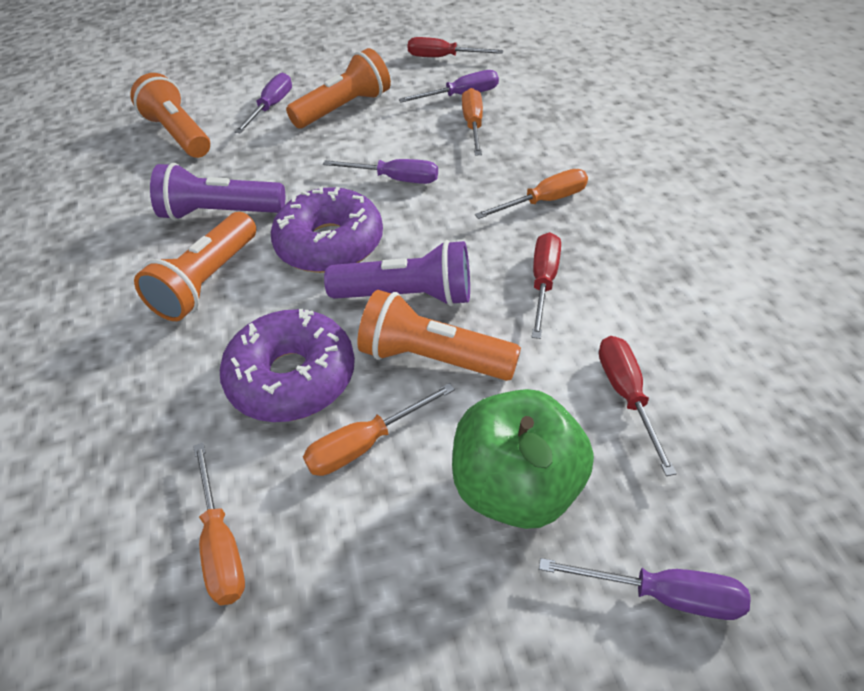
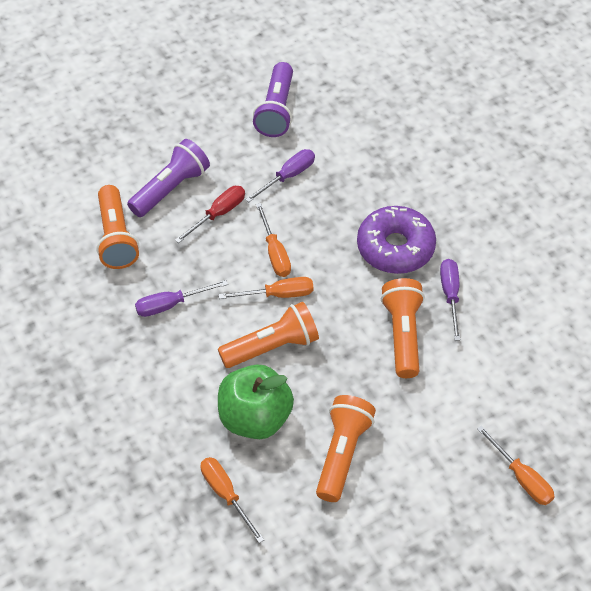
purple donut: 2 -> 1
purple screwdriver: 4 -> 3
red screwdriver: 3 -> 1

